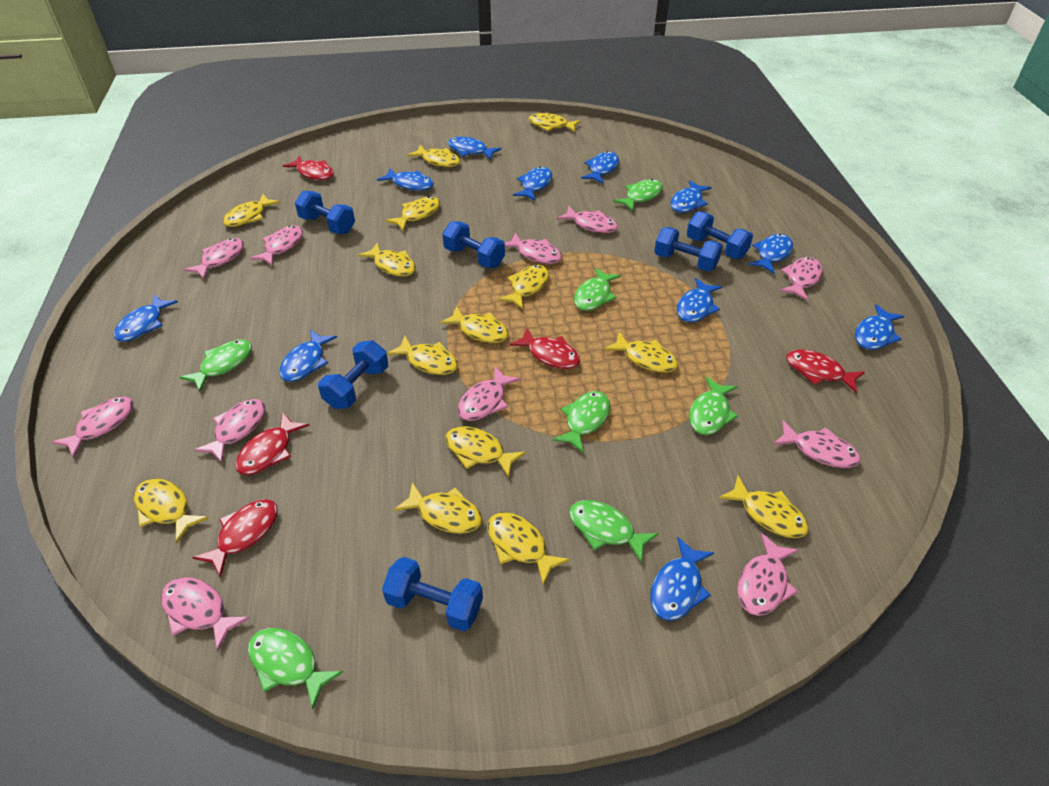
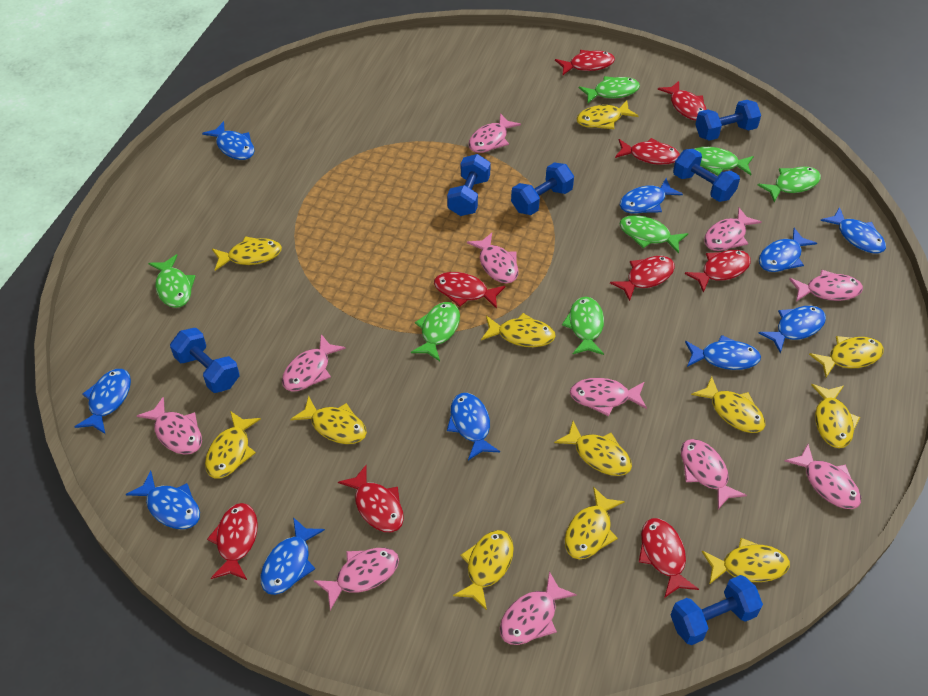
blue fish: 11 -> 10
red fish: 5 -> 9
yellow fish: 14 -> 12

